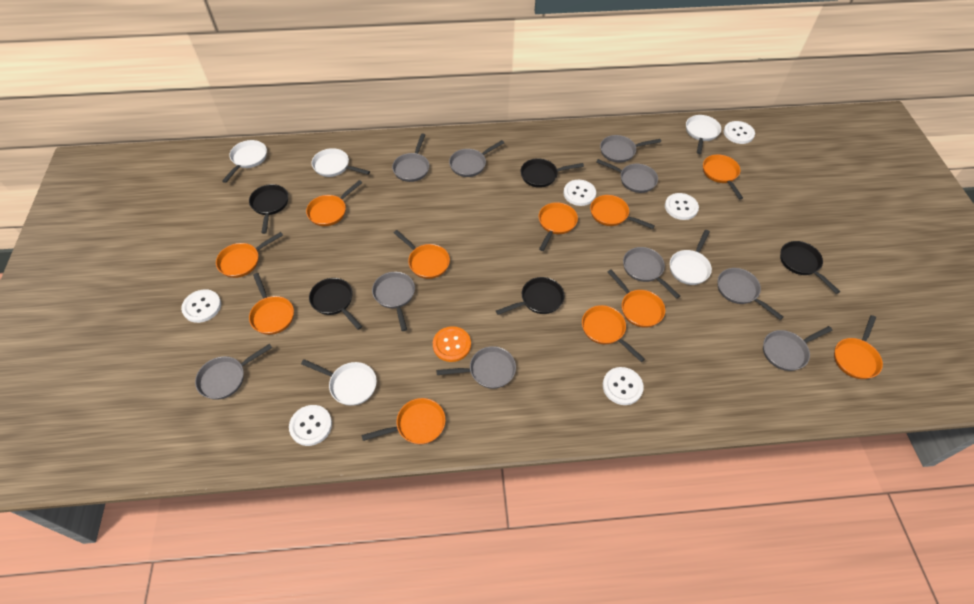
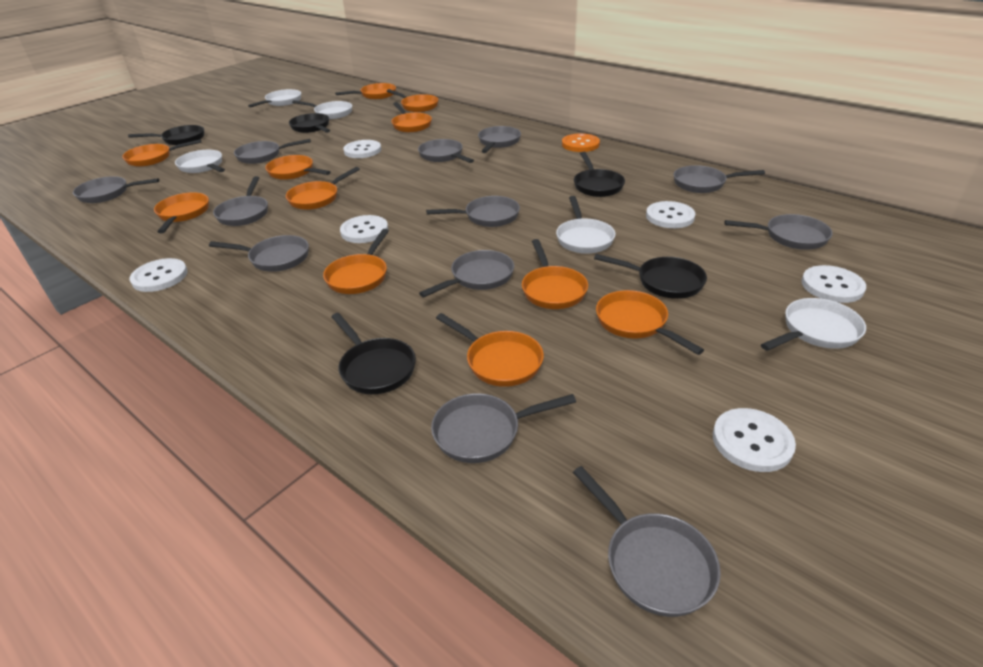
grey pan: 10 -> 12

